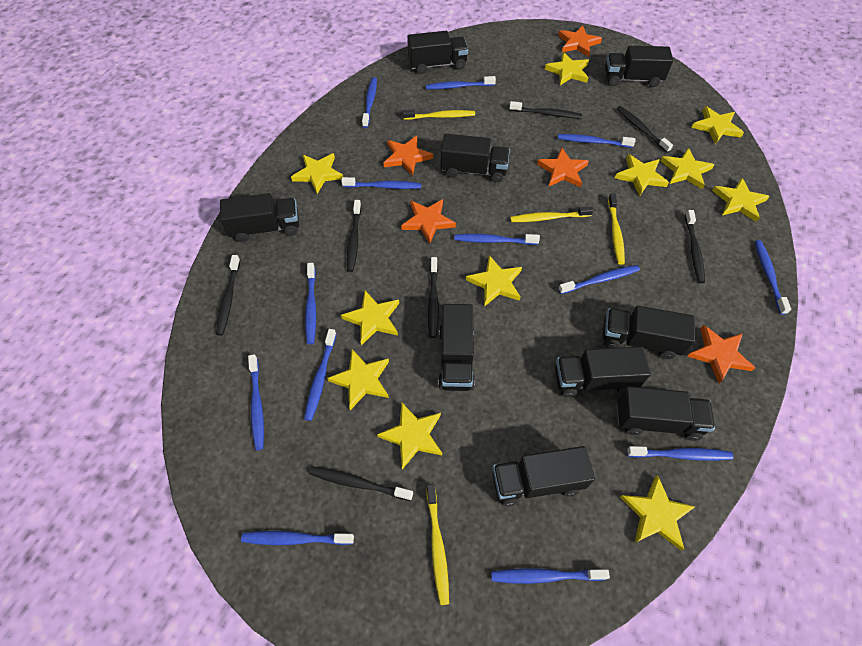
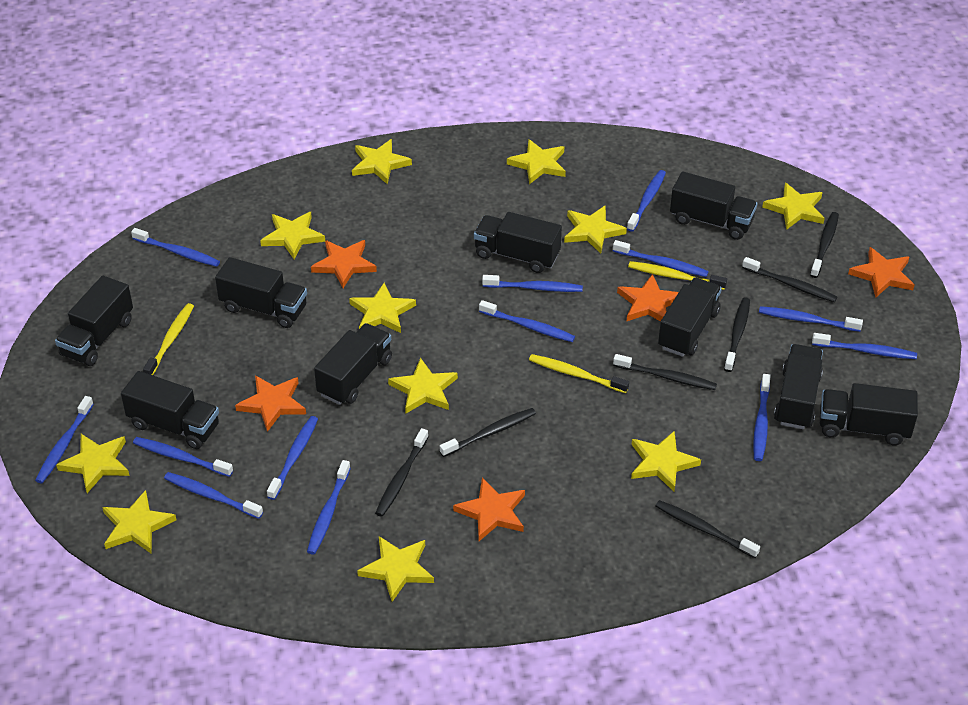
yellow toothbrush: 4 -> 3

